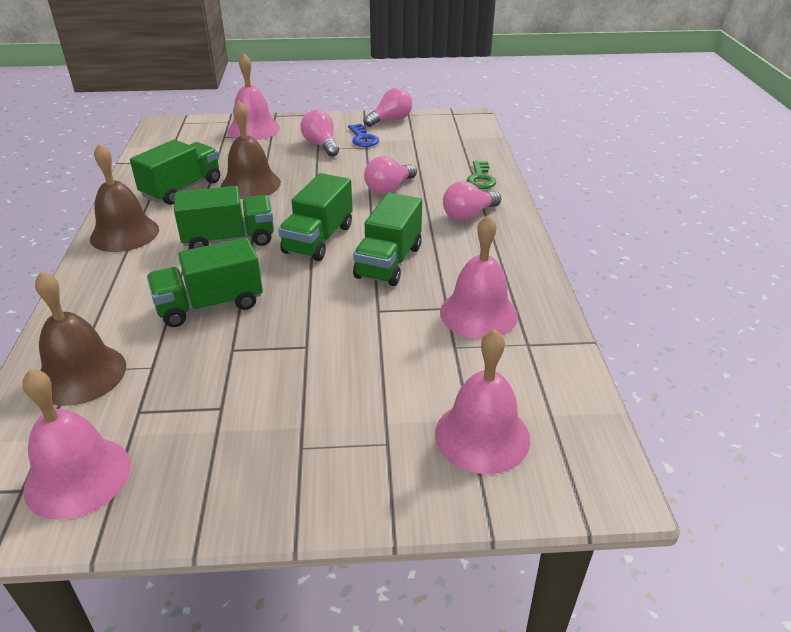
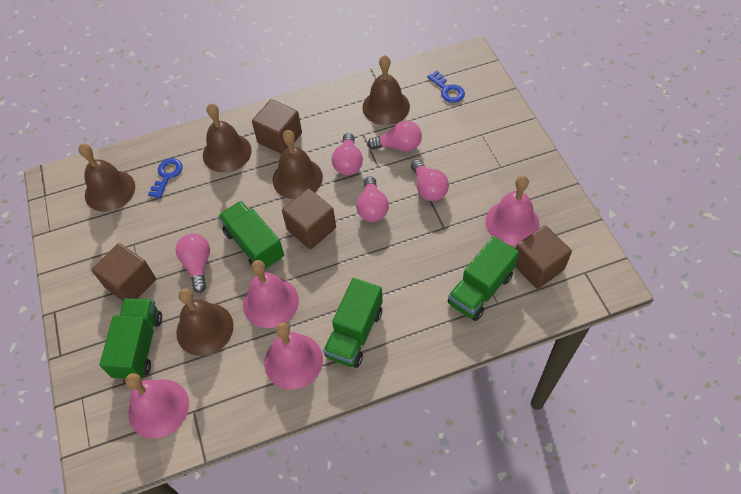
blue key: 1 -> 2
brown bell: 3 -> 5
brown cube: 0 -> 4
green key: 1 -> 0
green truck: 5 -> 4
pink light bulb: 4 -> 5

